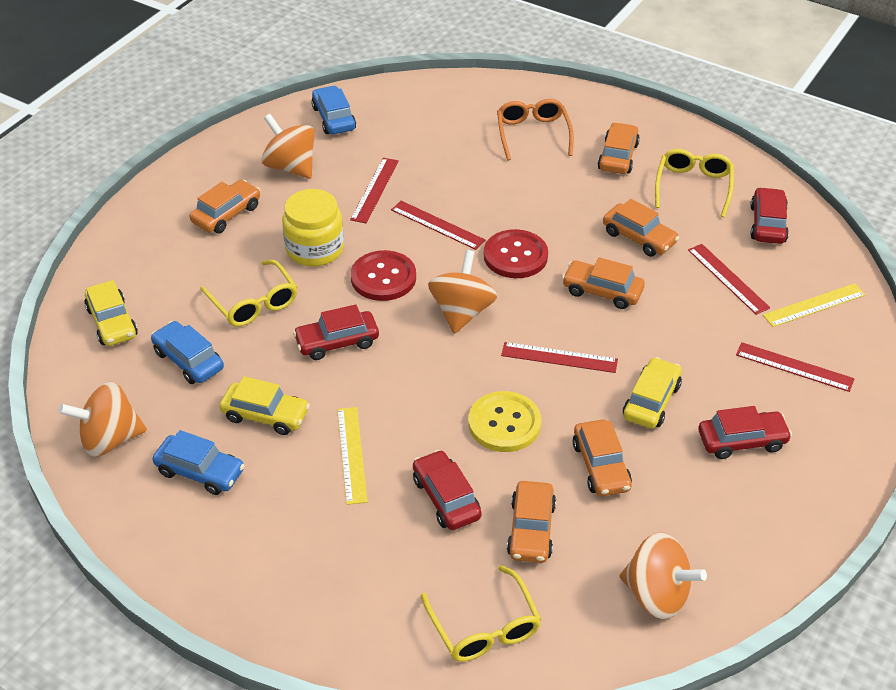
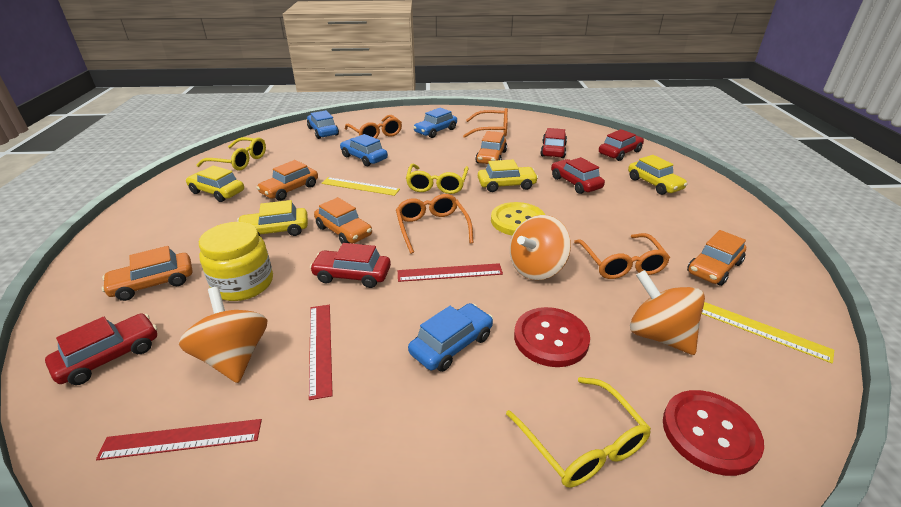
blue car: 3 -> 4
orange car: 6 -> 5
orange glasses: 1 -> 4
orange spinning top: 4 -> 3
red car: 4 -> 5
red ruler: 5 -> 3
yellow car: 3 -> 4

